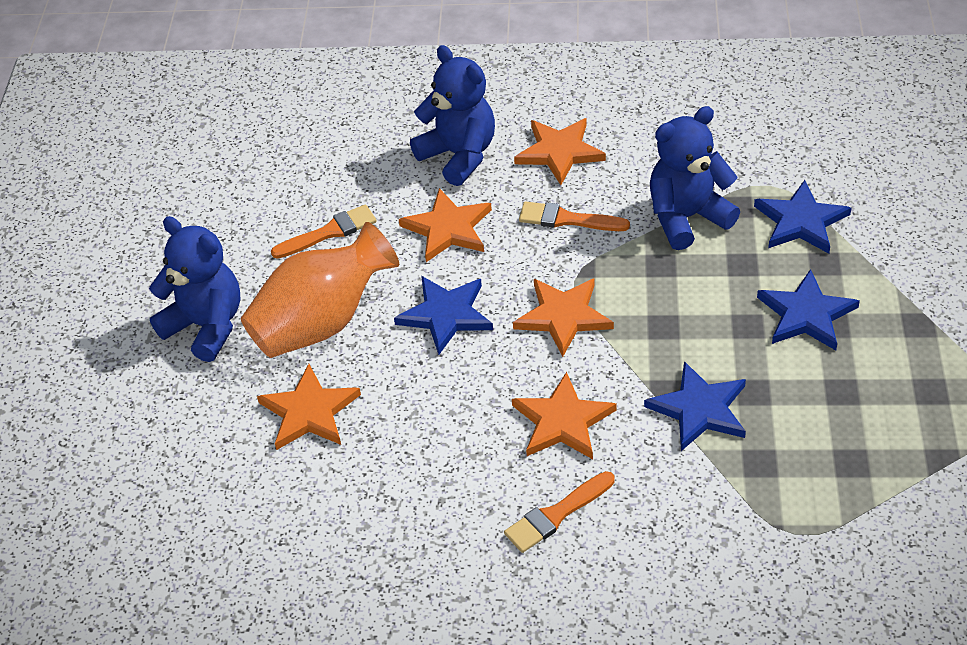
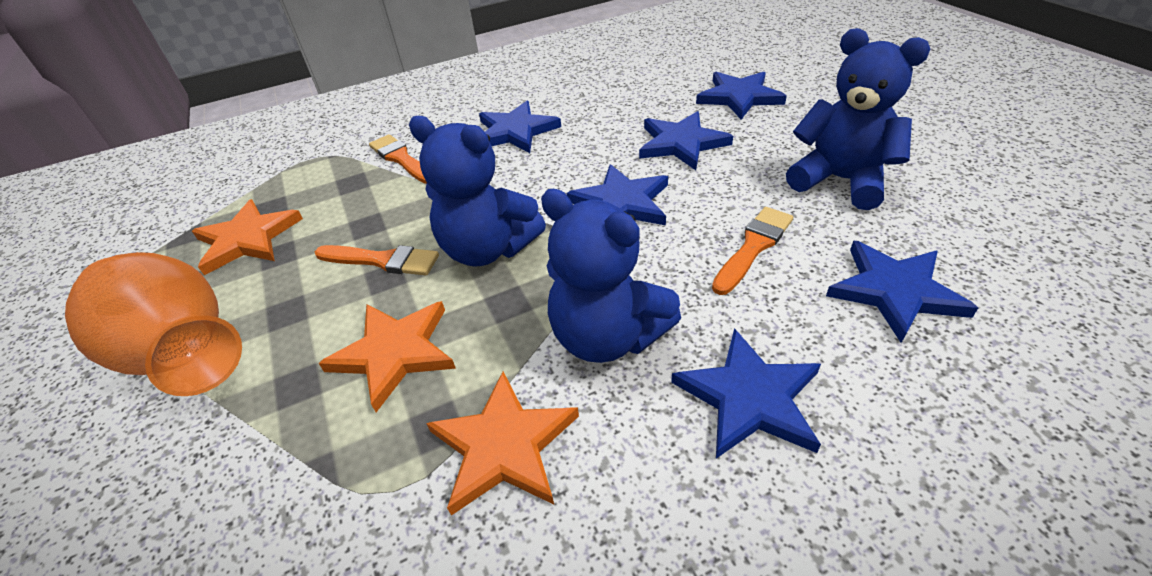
blue star: 4 -> 6
orange star: 5 -> 3

